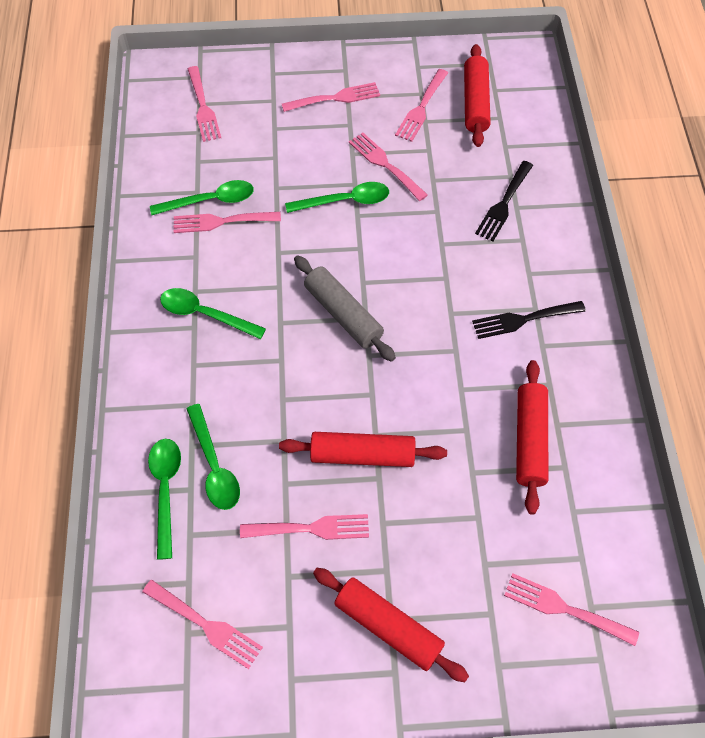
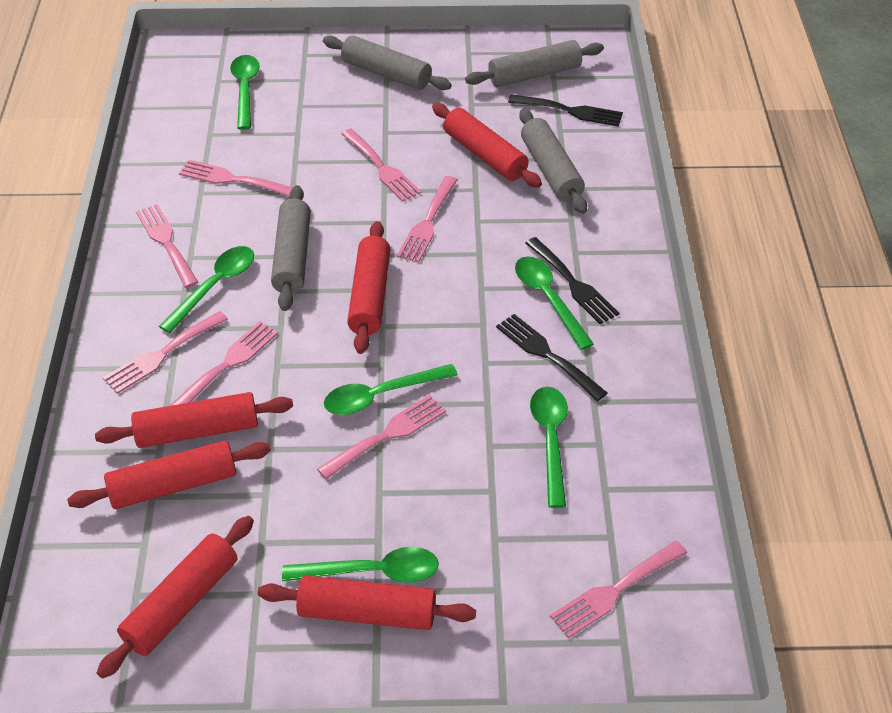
black fork: 2 -> 3
green spoon: 5 -> 6
grey rolling pin: 1 -> 4
red rolling pin: 4 -> 6

